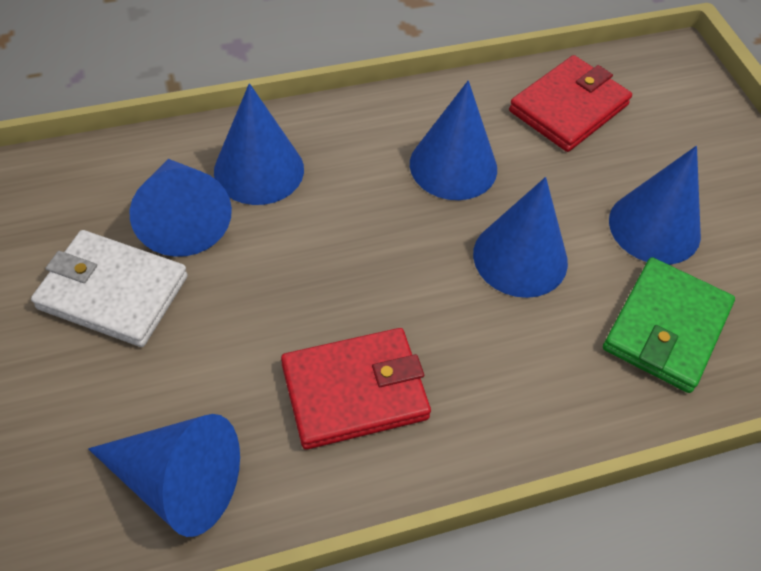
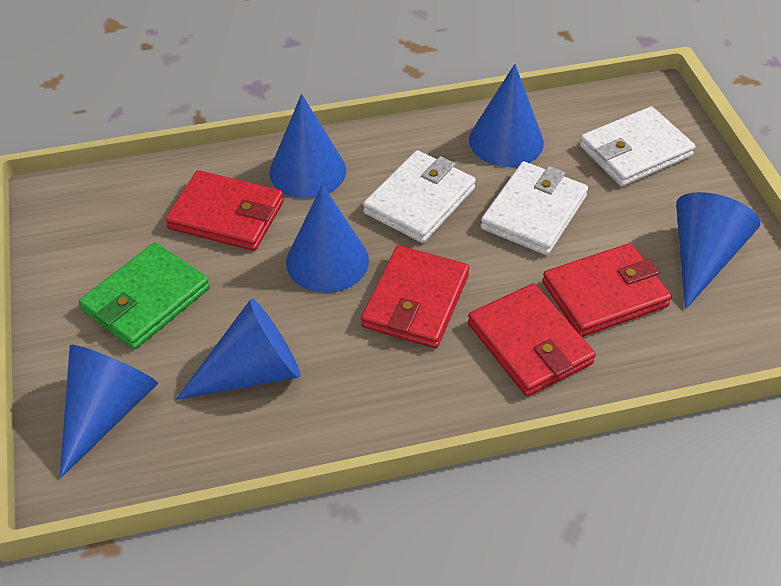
red wallet: 2 -> 4
white wallet: 1 -> 3

